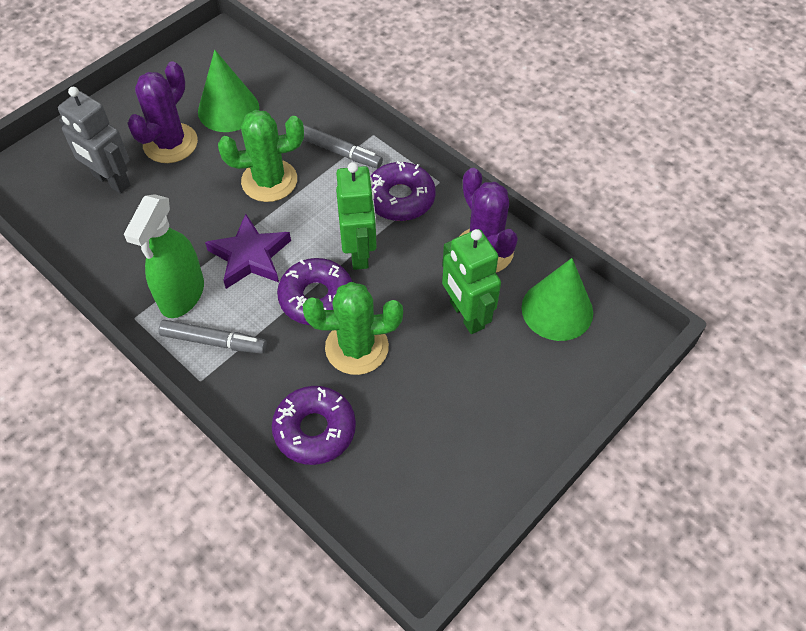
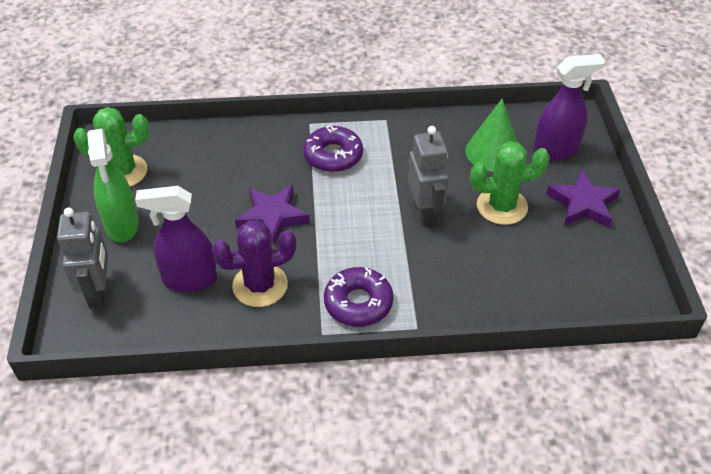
green cone: 2 -> 1
green robot: 2 -> 0
grey marker: 2 -> 0
grey robot: 1 -> 2
purple cactus: 2 -> 1
purple donut: 3 -> 2
purple spray bottle: 0 -> 2
purple star: 1 -> 2

